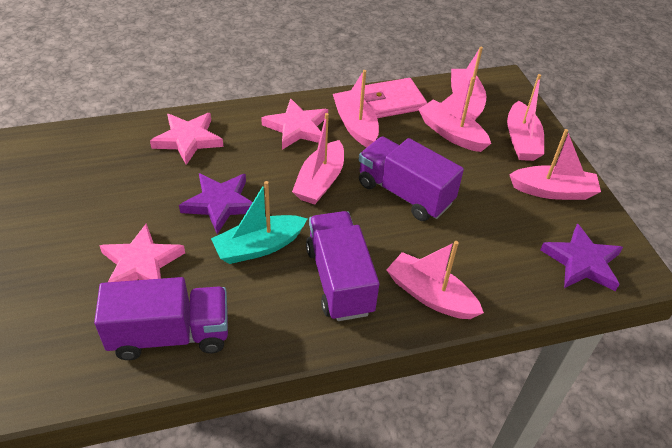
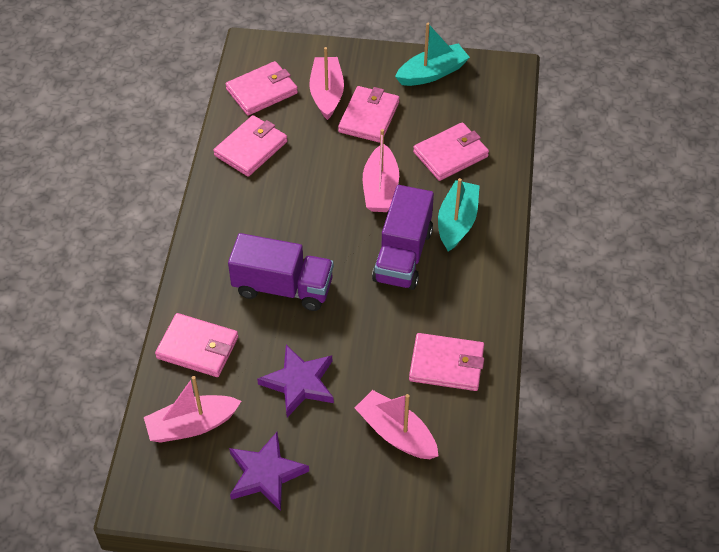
pink boat: 7 -> 4
pink star: 3 -> 0
pink wallet: 1 -> 6
purple truck: 3 -> 2
turquoise boat: 1 -> 2

